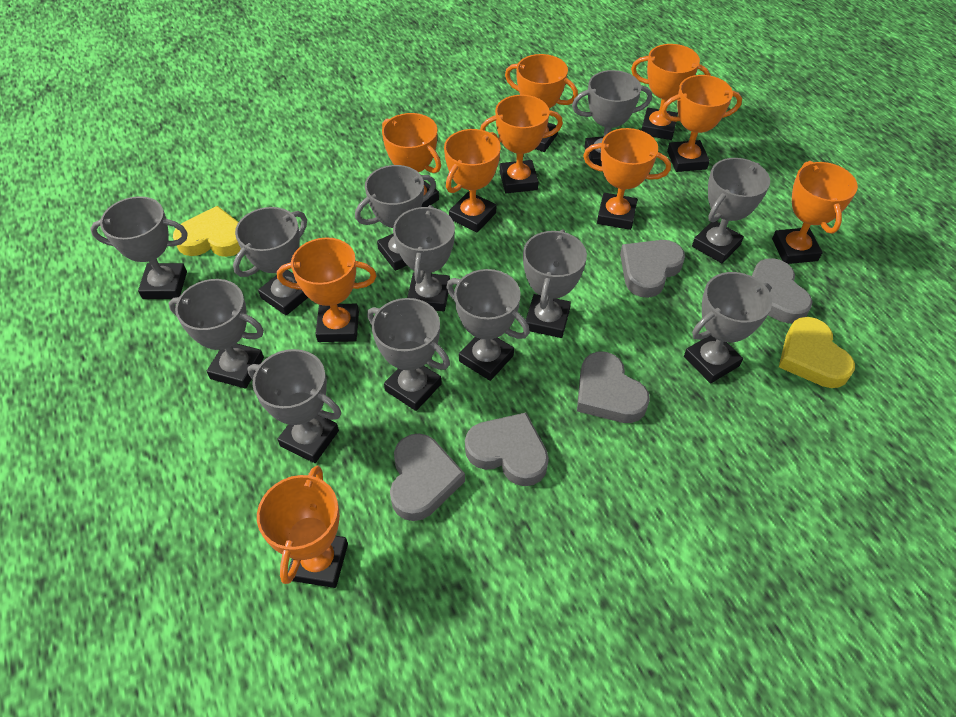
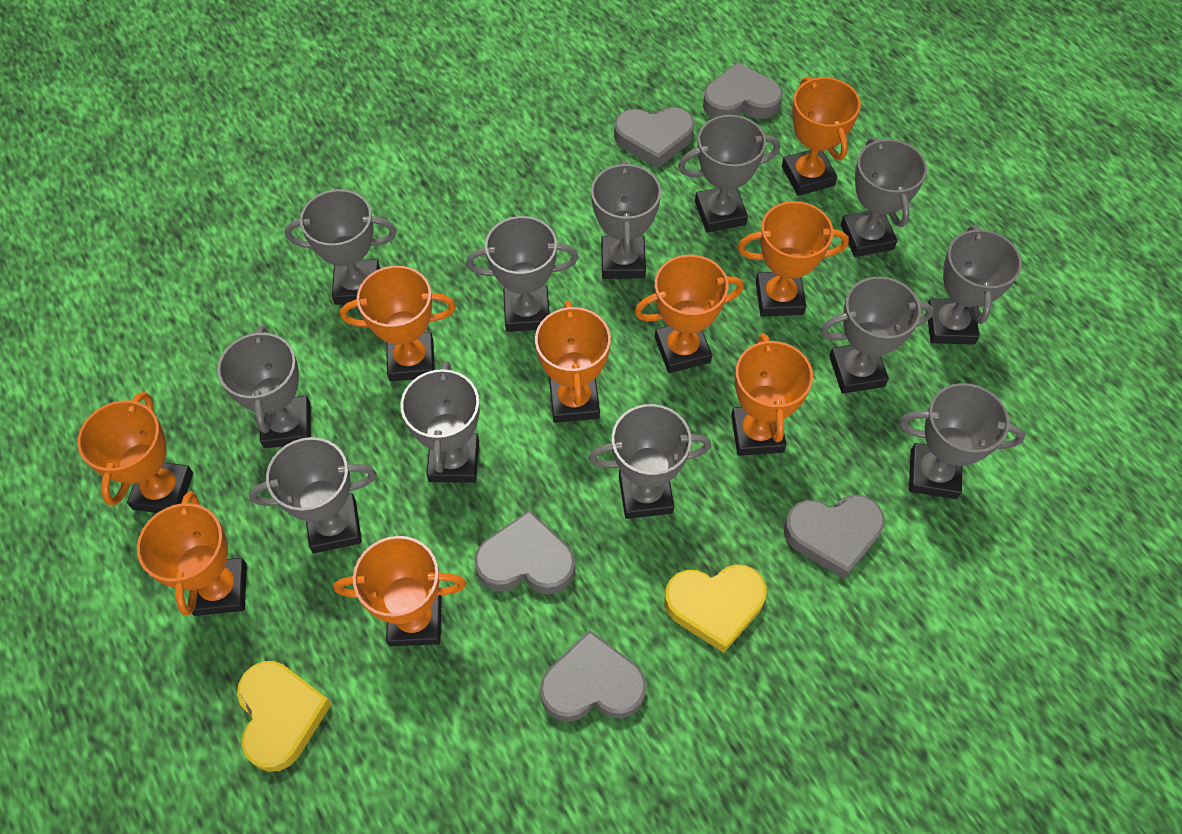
orange trophy: 10 -> 9

